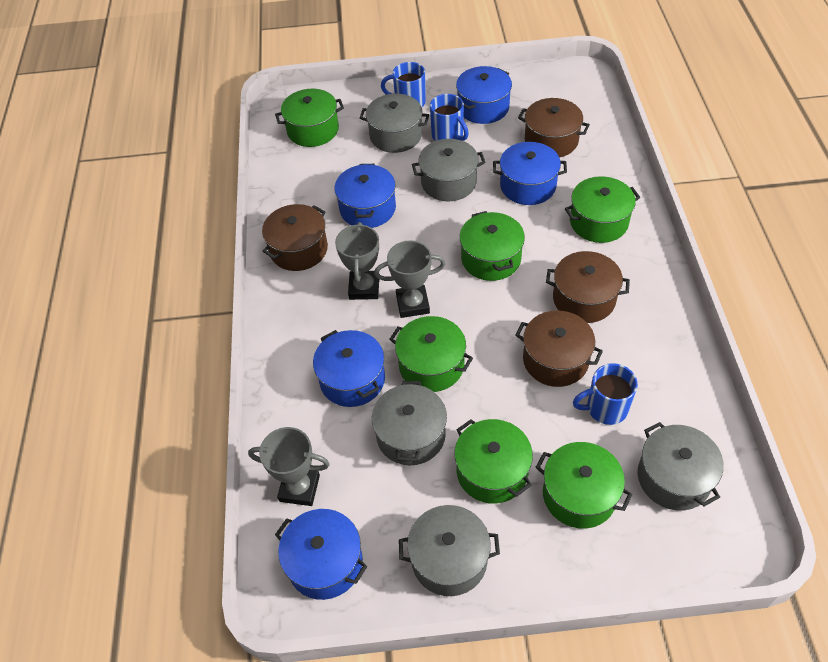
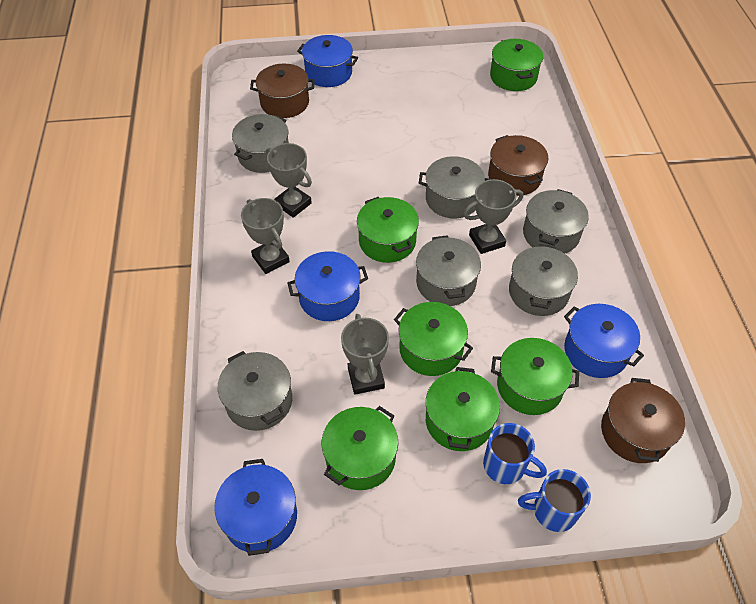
blue mug: 3 -> 2
blue pot: 5 -> 4
brown pot: 4 -> 3
grey pot: 5 -> 6
grey trophy: 3 -> 4

